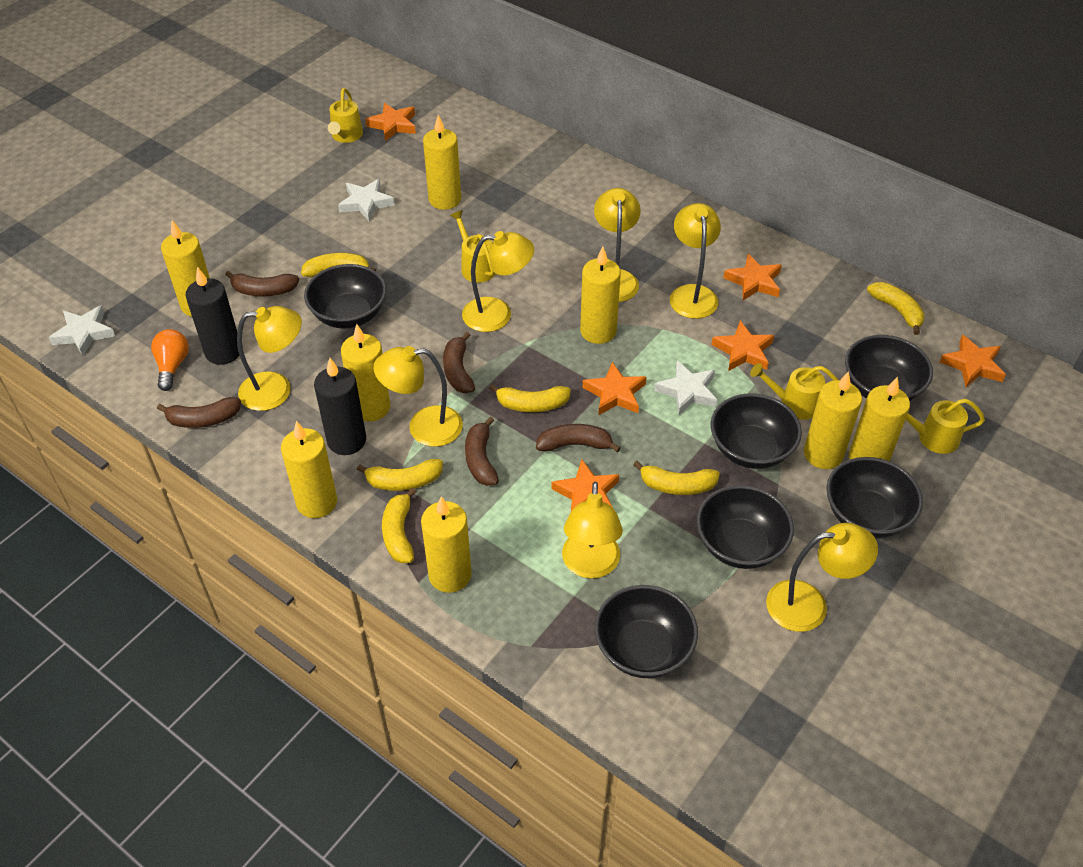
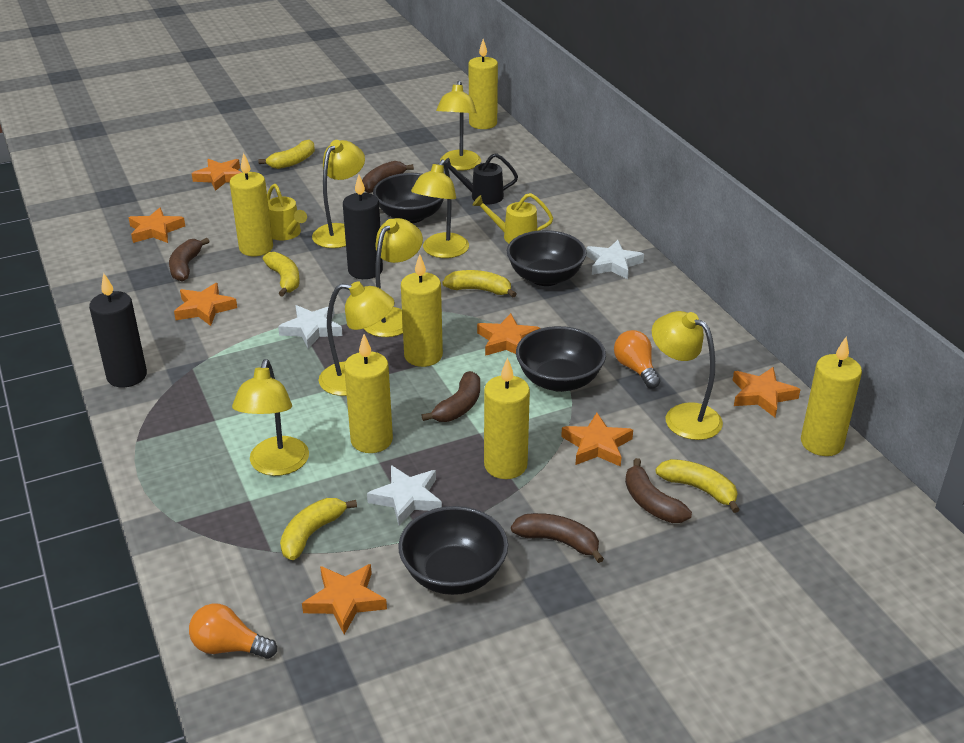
black bowl: 6 -> 4
black watering can: 0 -> 1
orange light bulb: 1 -> 2
orange star: 6 -> 7
yellow banana: 6 -> 5
yellow candle: 8 -> 6
yellow watering can: 4 -> 2

